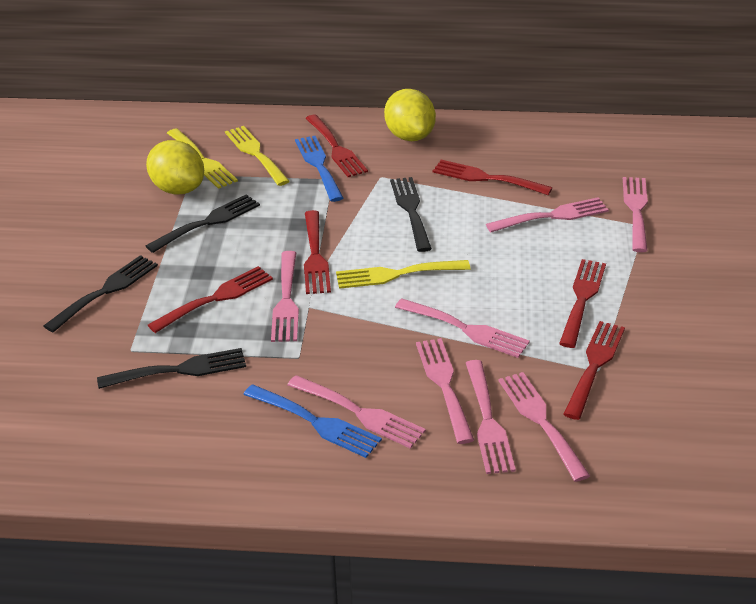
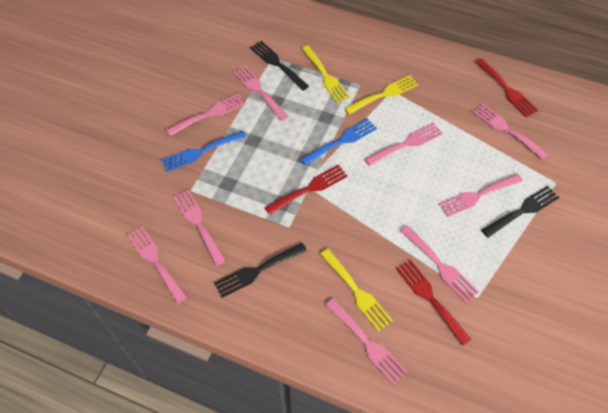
black fork: 4 -> 3
pink fork: 8 -> 9
red fork: 6 -> 3
yellow lemon: 2 -> 0

